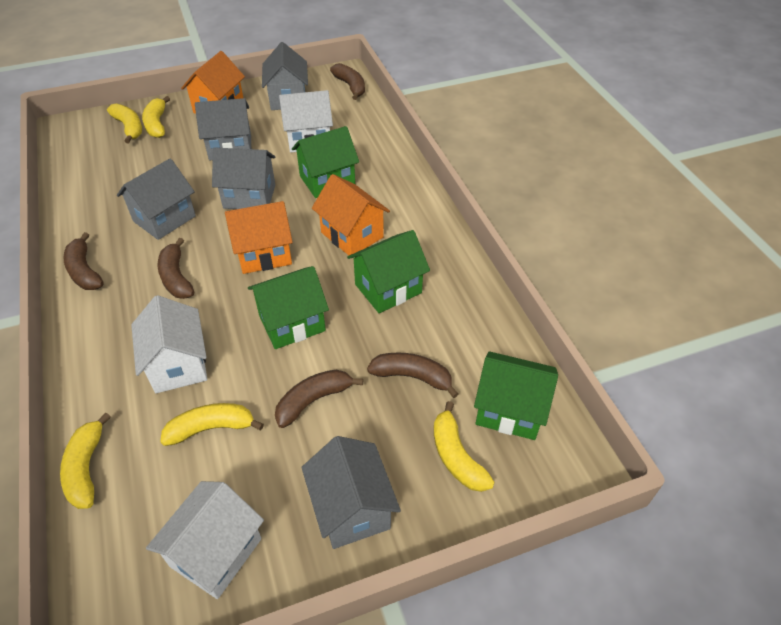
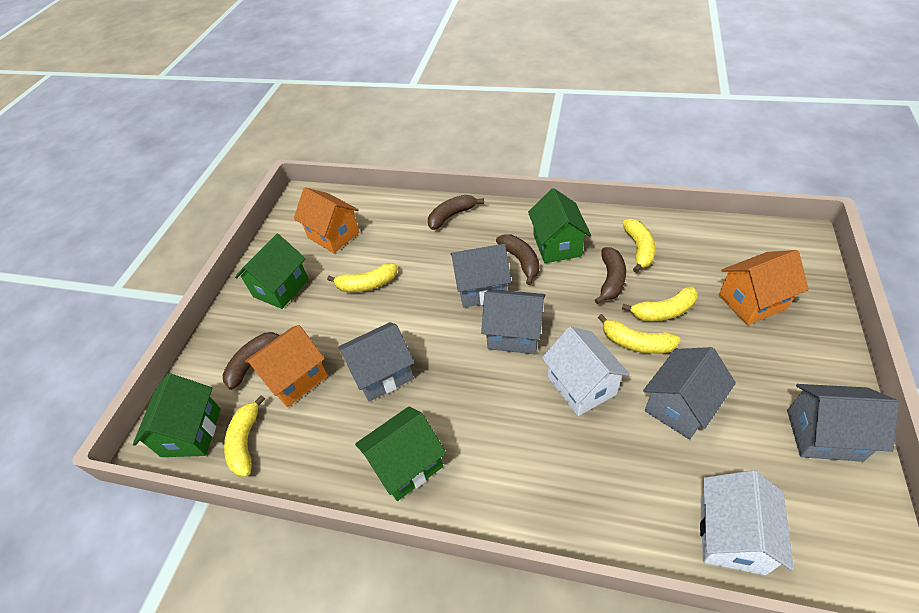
brown banana: 5 -> 4
white house: 3 -> 2

